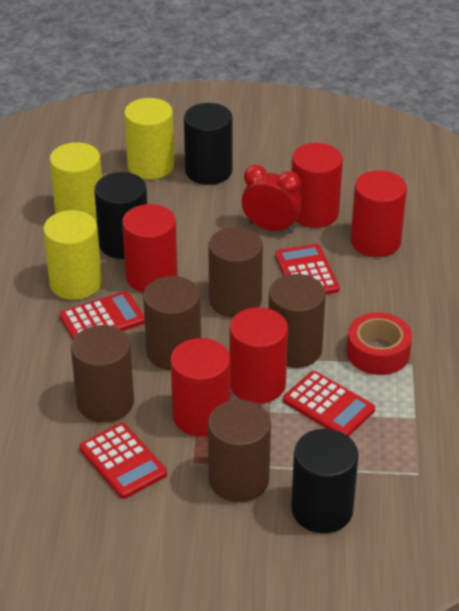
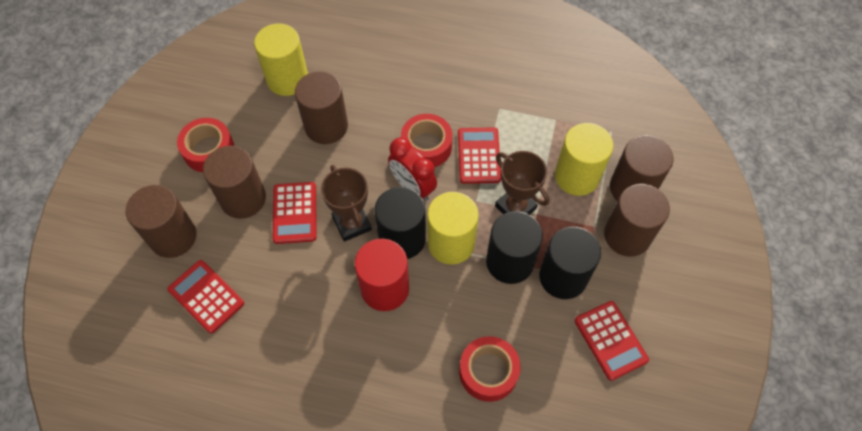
brown trophy: 0 -> 2
red cylinder: 5 -> 1
red tape: 1 -> 3

